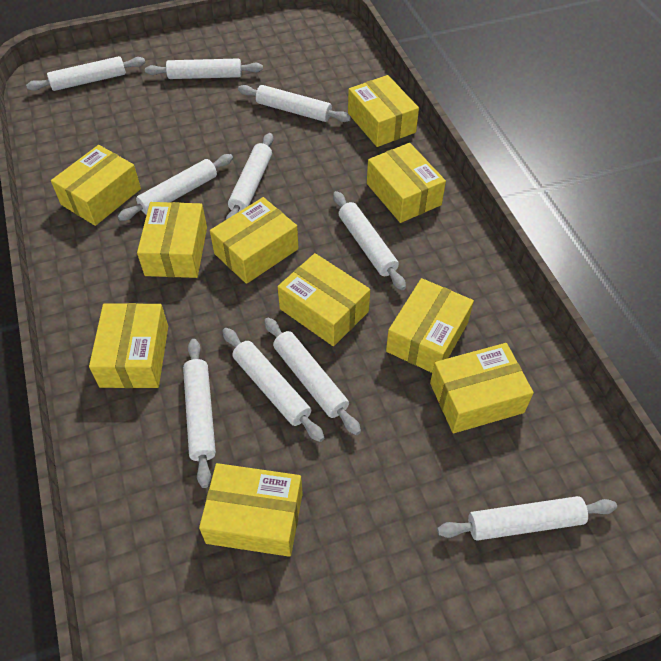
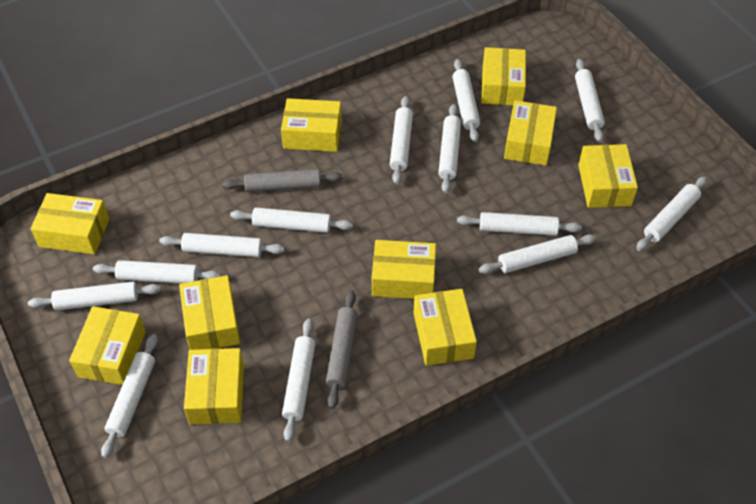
grey rolling pin: 0 -> 2
white rolling pin: 10 -> 13

